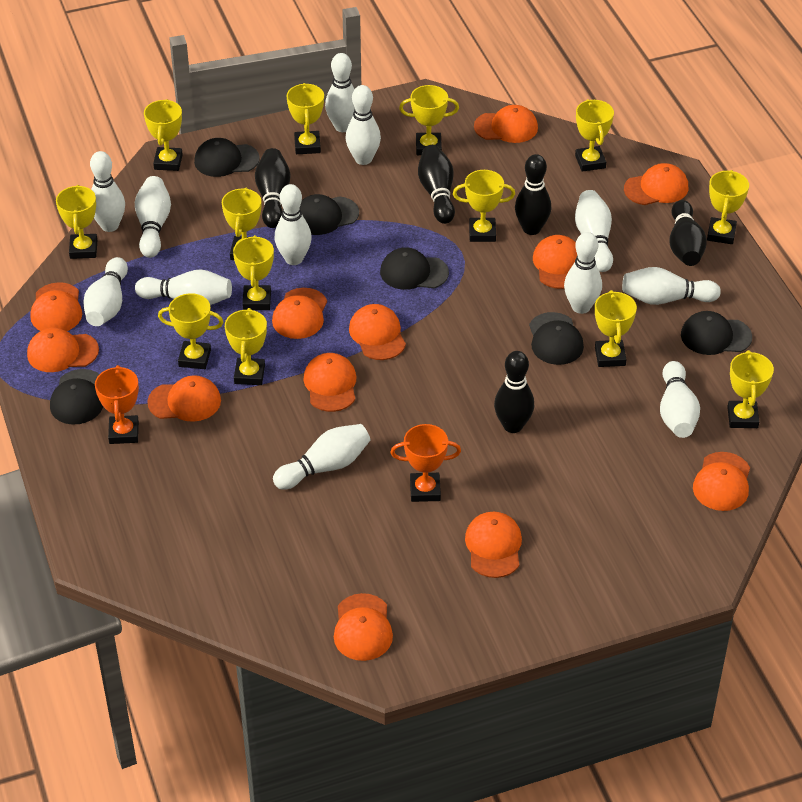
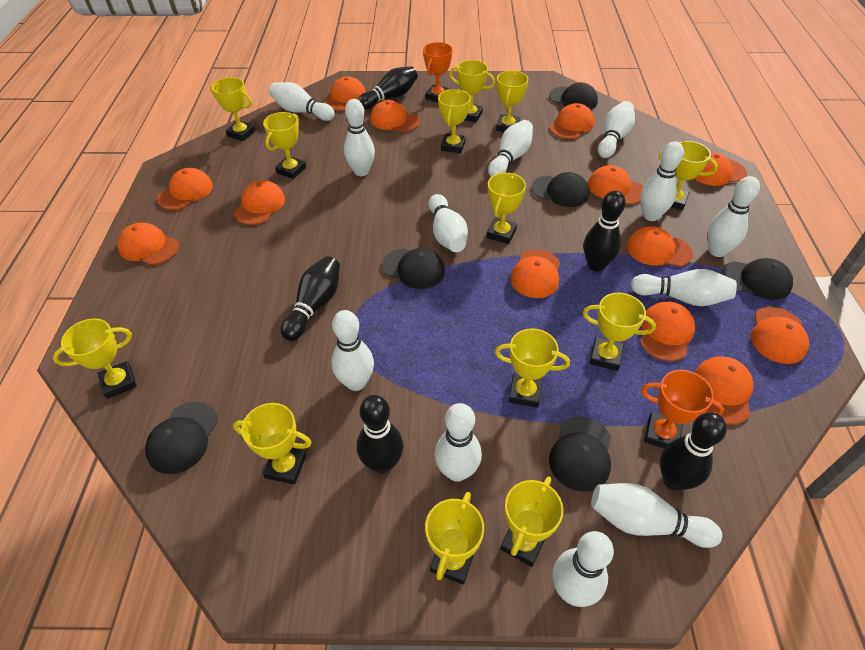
orange cap: 12 -> 13

